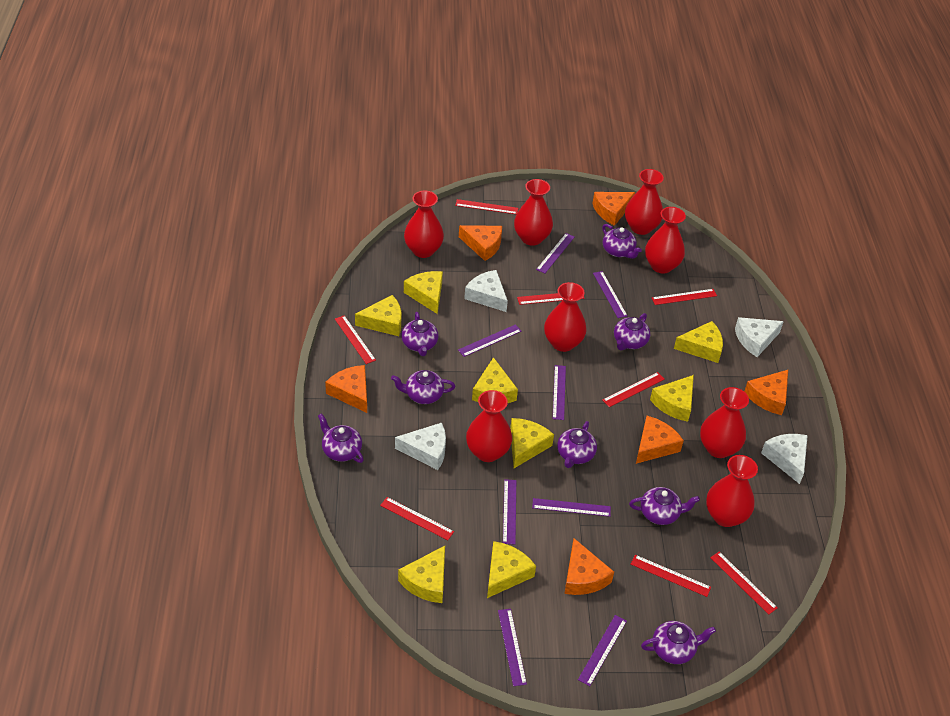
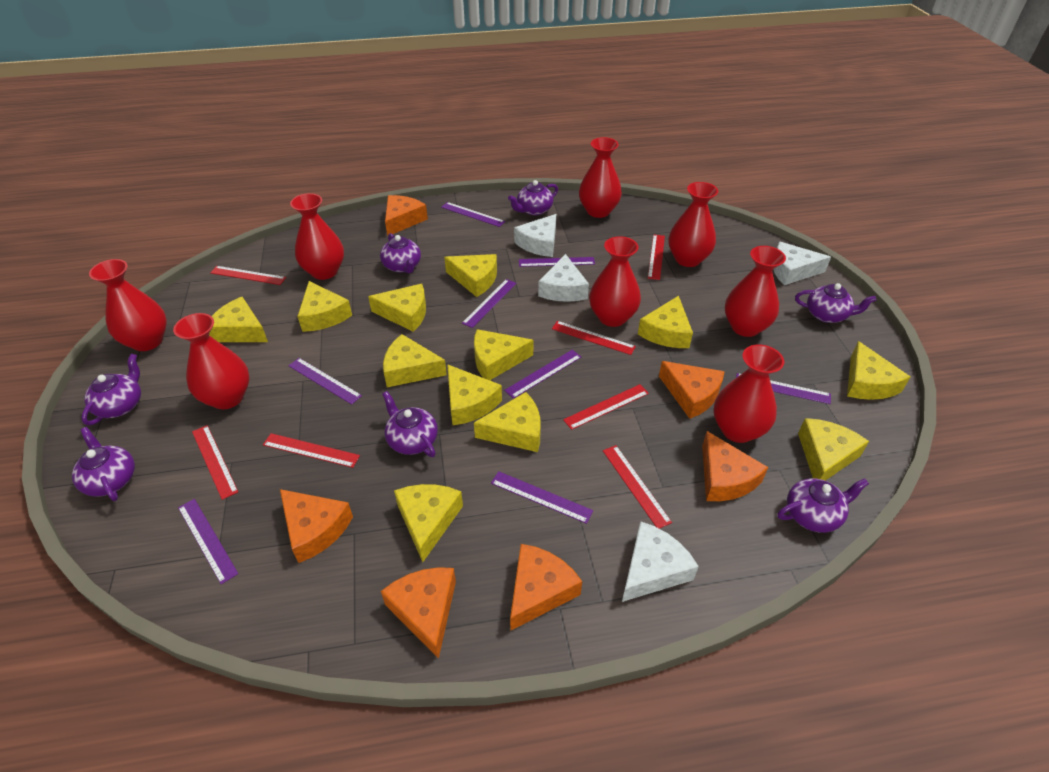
purple teapot: 8 -> 7
red ruler: 8 -> 7
yellow cheese: 8 -> 12

